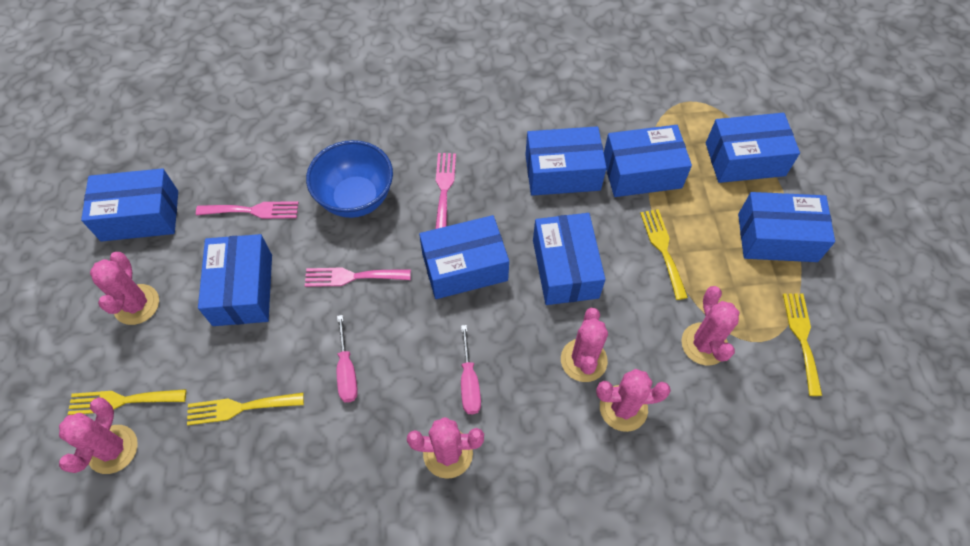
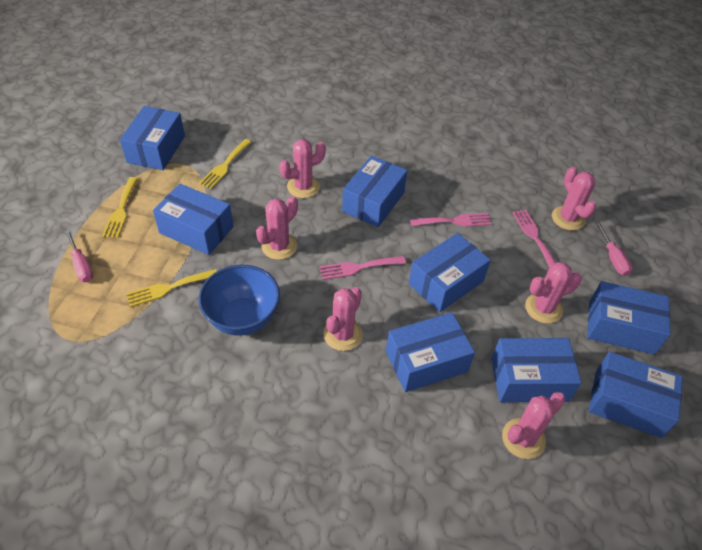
yellow fork: 4 -> 3

